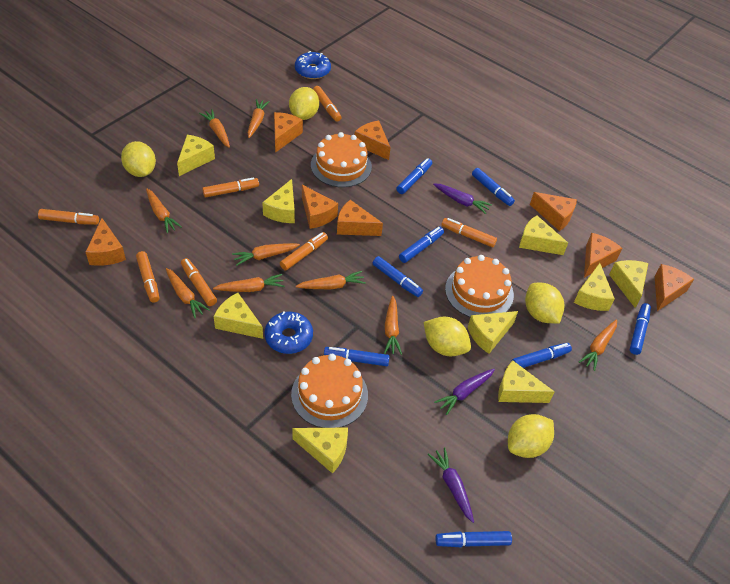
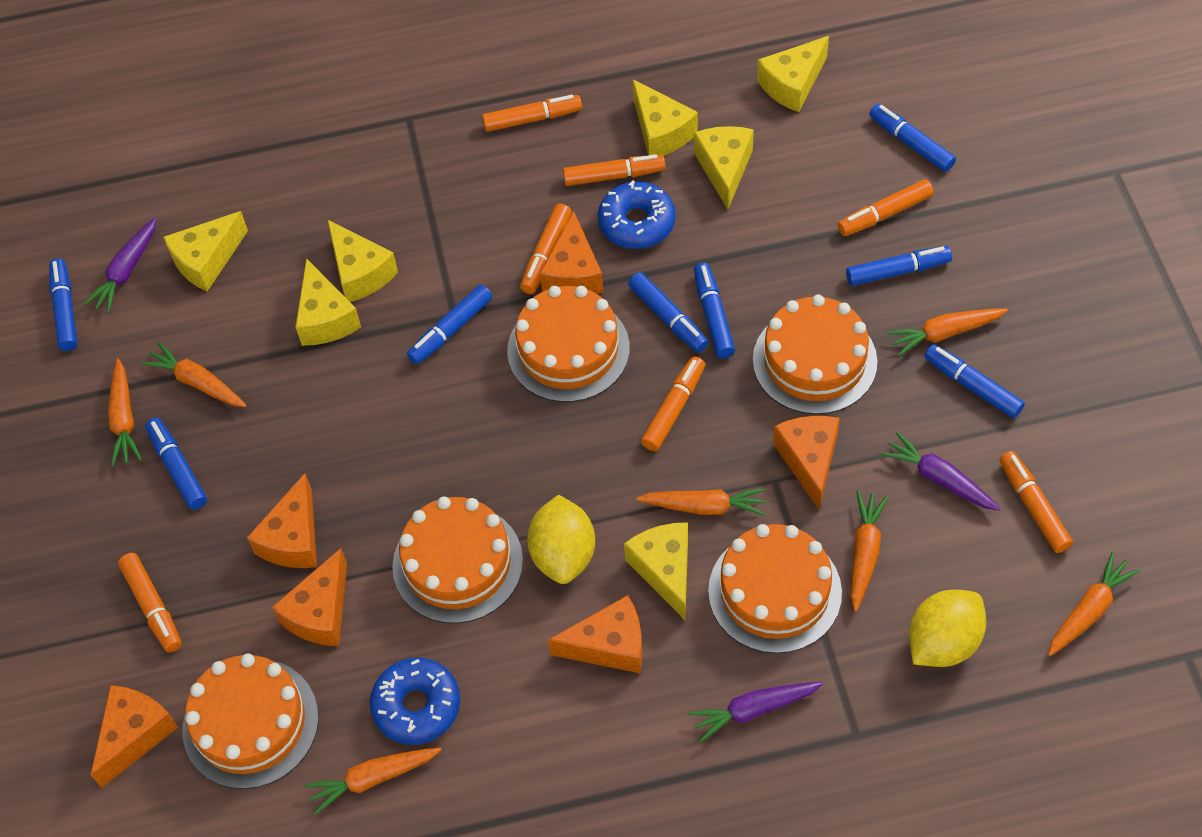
orange cake: 3 -> 5
orange carrot: 9 -> 7
orange cheese: 8 -> 6
yellow cheese: 9 -> 7
yellow lemon: 5 -> 2

